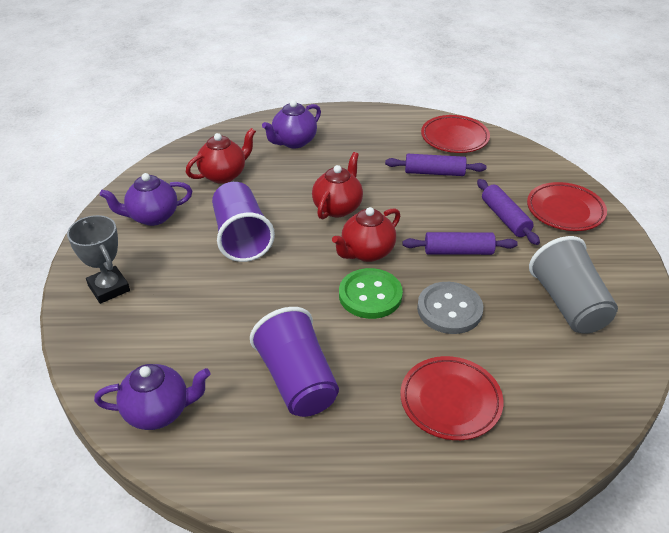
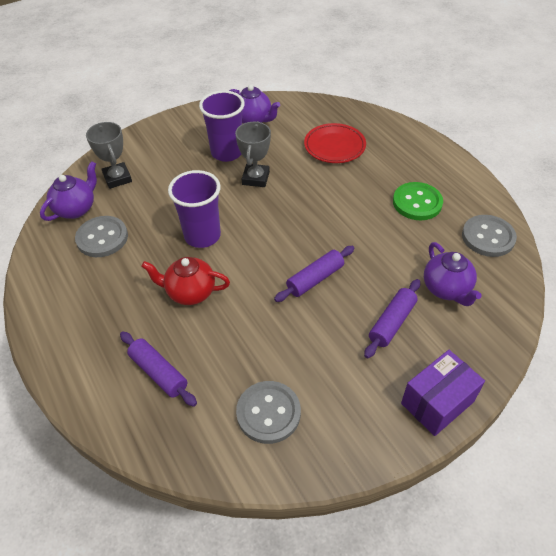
grey button: 1 -> 3
grey cup: 1 -> 0
grey trophy: 1 -> 2
purple box: 0 -> 1
red plate: 3 -> 1
red teapot: 3 -> 1

